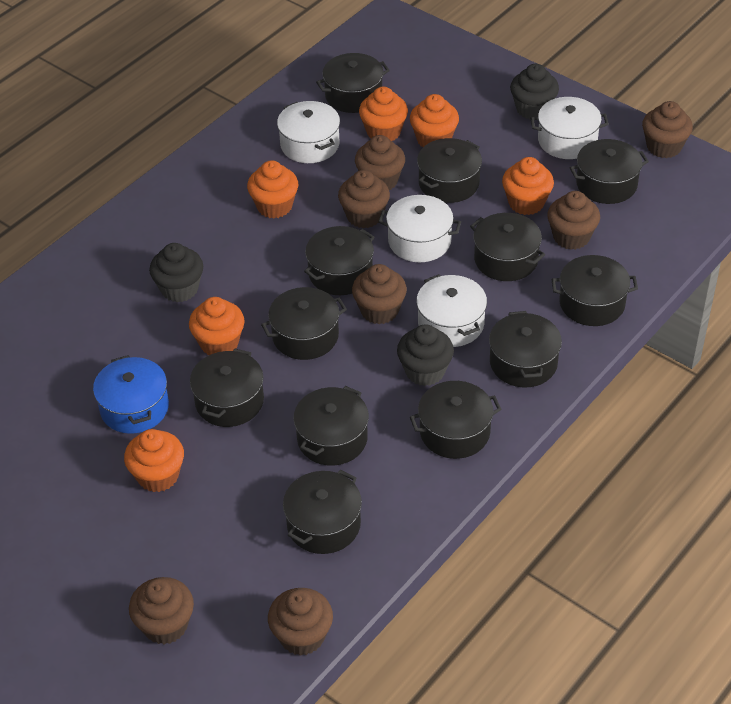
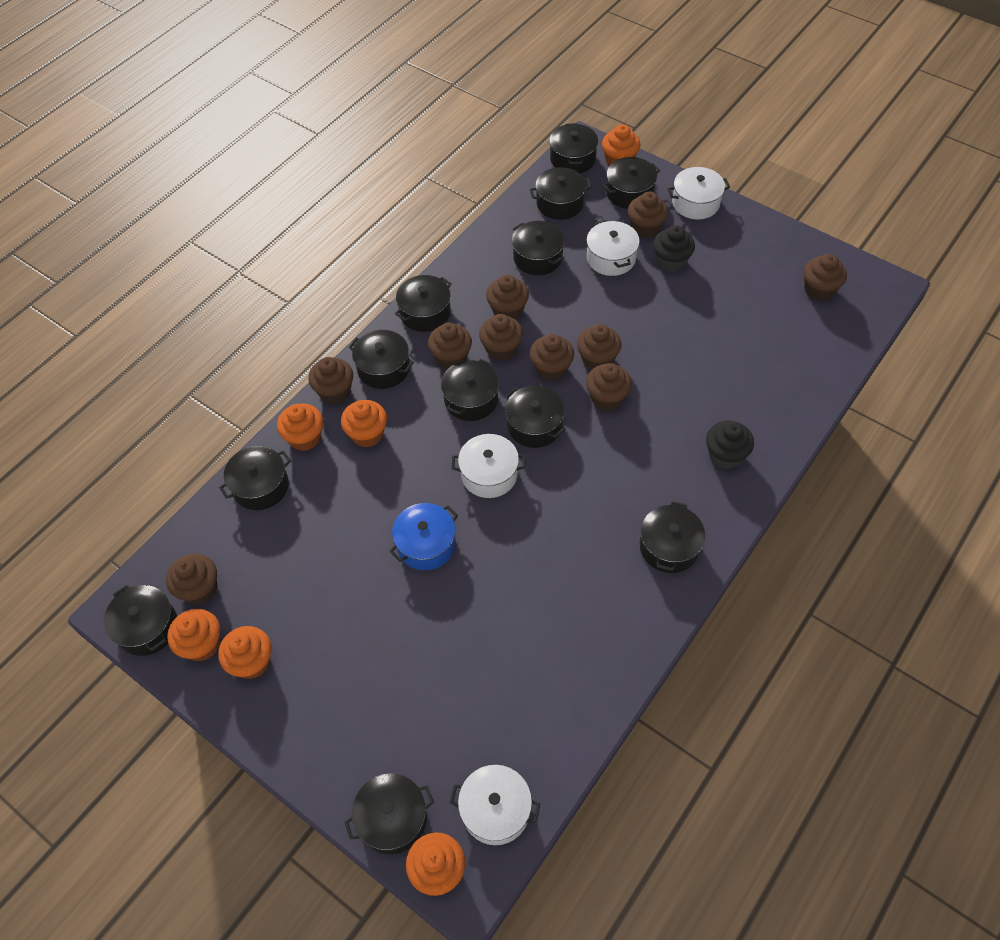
black cupcake: 3 -> 2
brown cupcake: 7 -> 10

